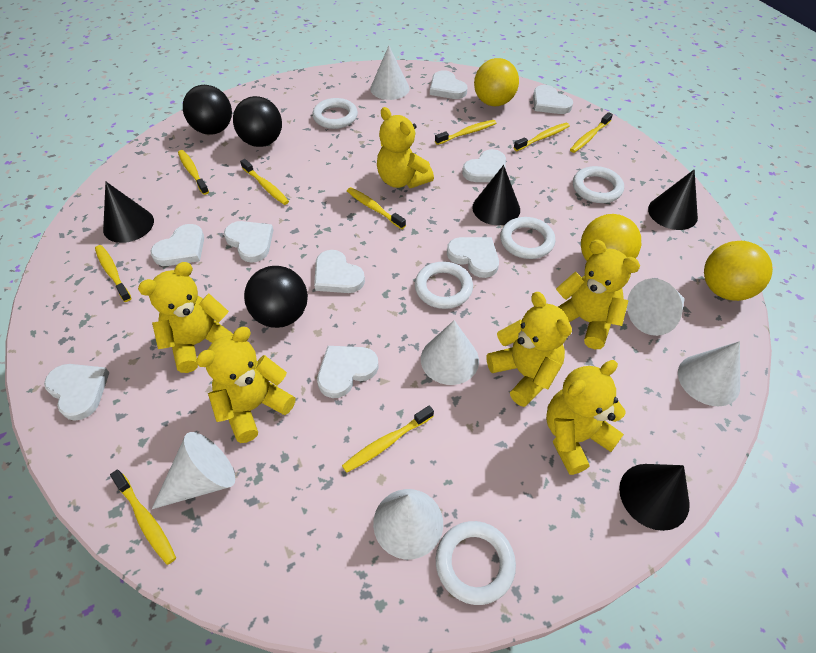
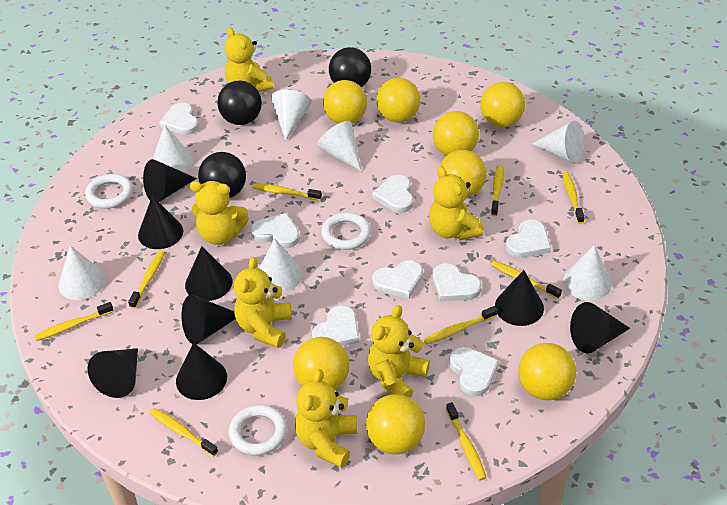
black cone: 4 -> 8
white cone: 6 -> 7
white heart: 9 -> 8
white ring: 5 -> 3
yellow ball: 3 -> 8

